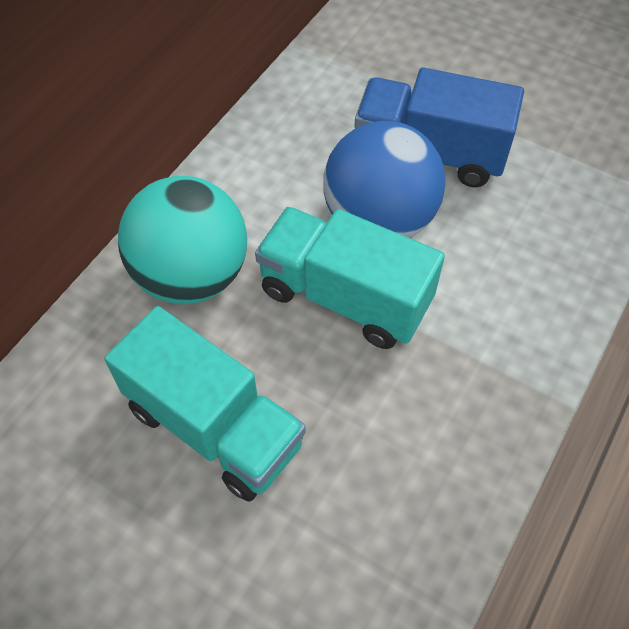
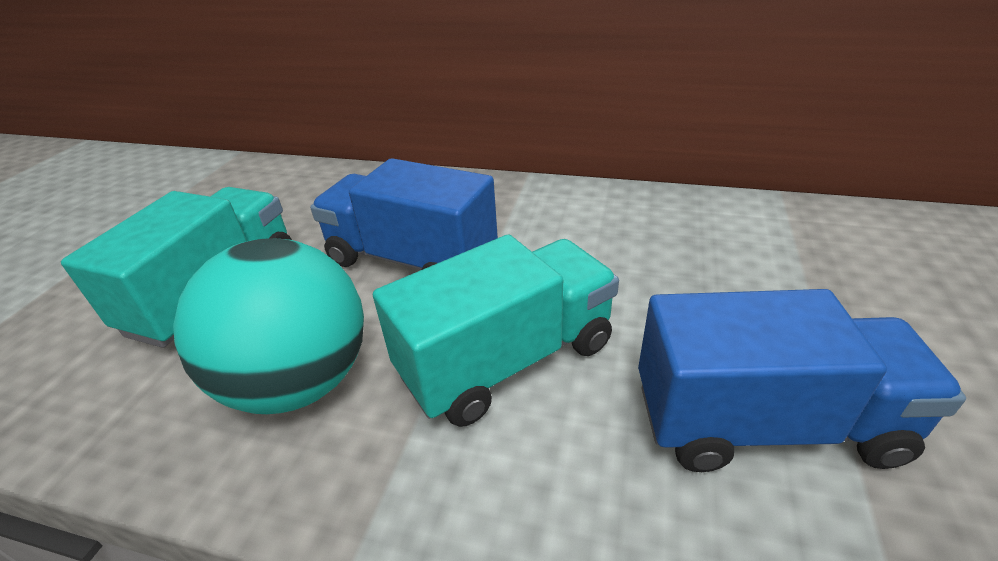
blue ball: 1 -> 0
blue truck: 1 -> 2

